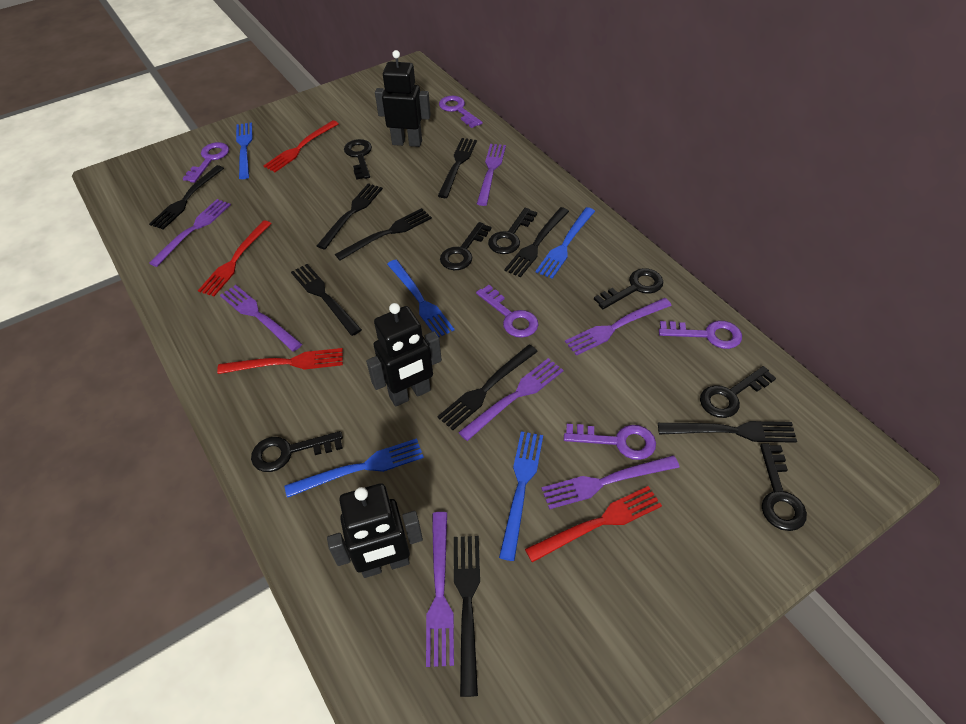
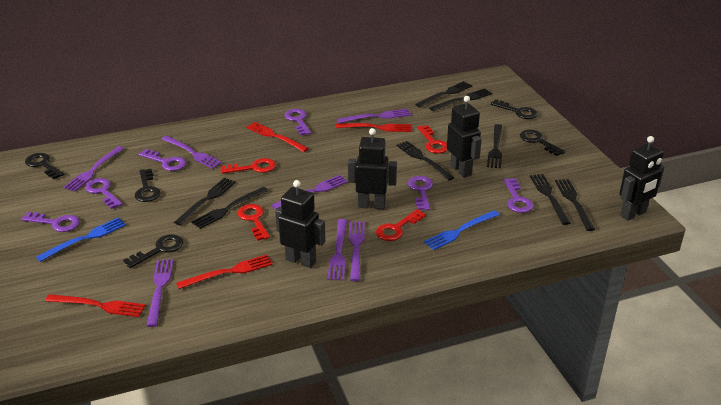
black fork: 9 -> 8
black key: 7 -> 5
black robot: 3 -> 4
blue fork: 5 -> 2
purple key: 5 -> 6
red key: 0 -> 4

